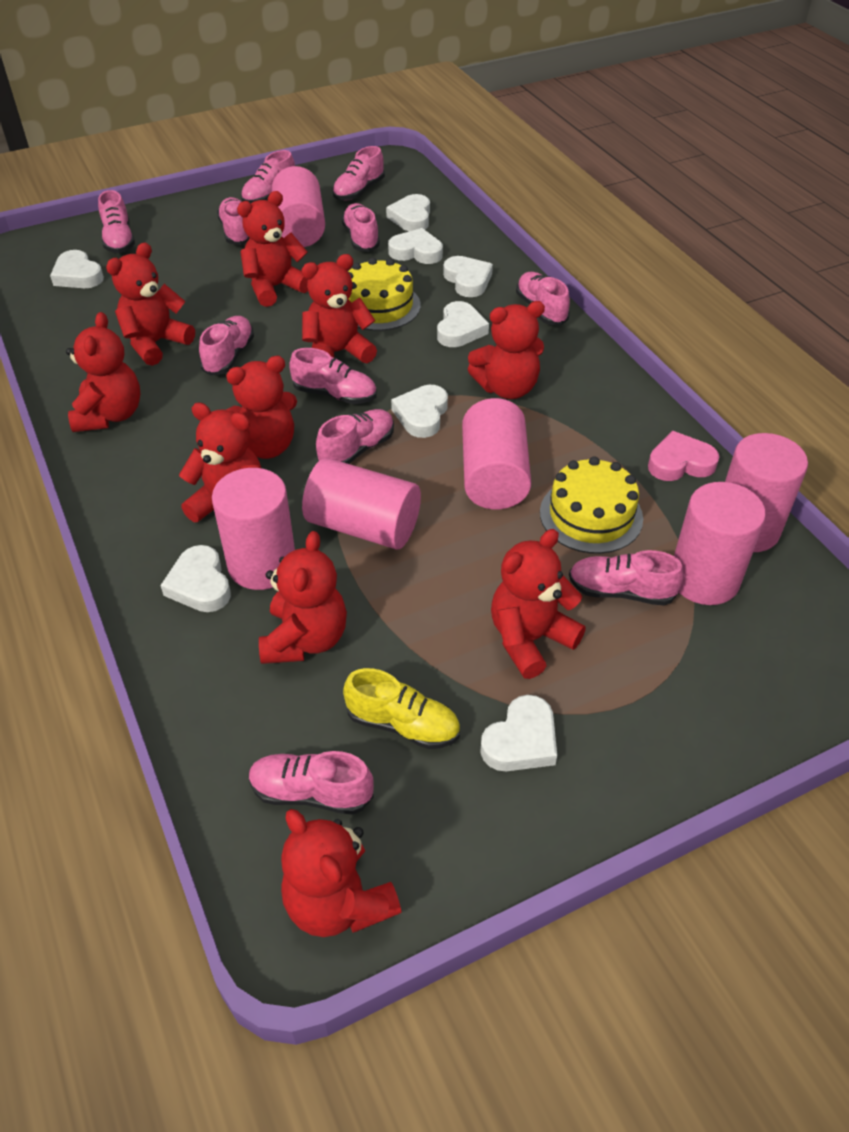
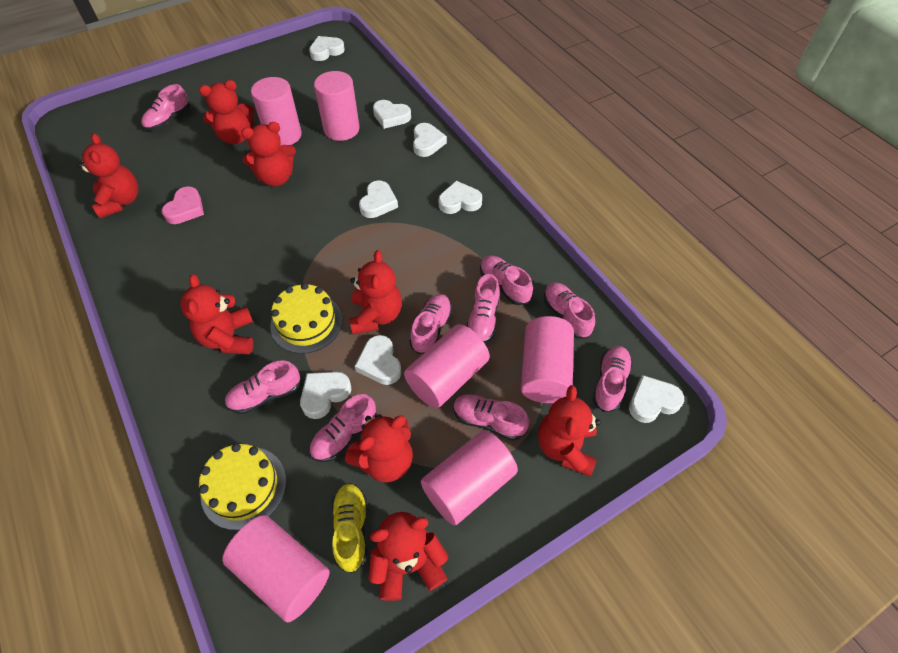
pink shoe: 11 -> 9
red teddy bear: 10 -> 8

